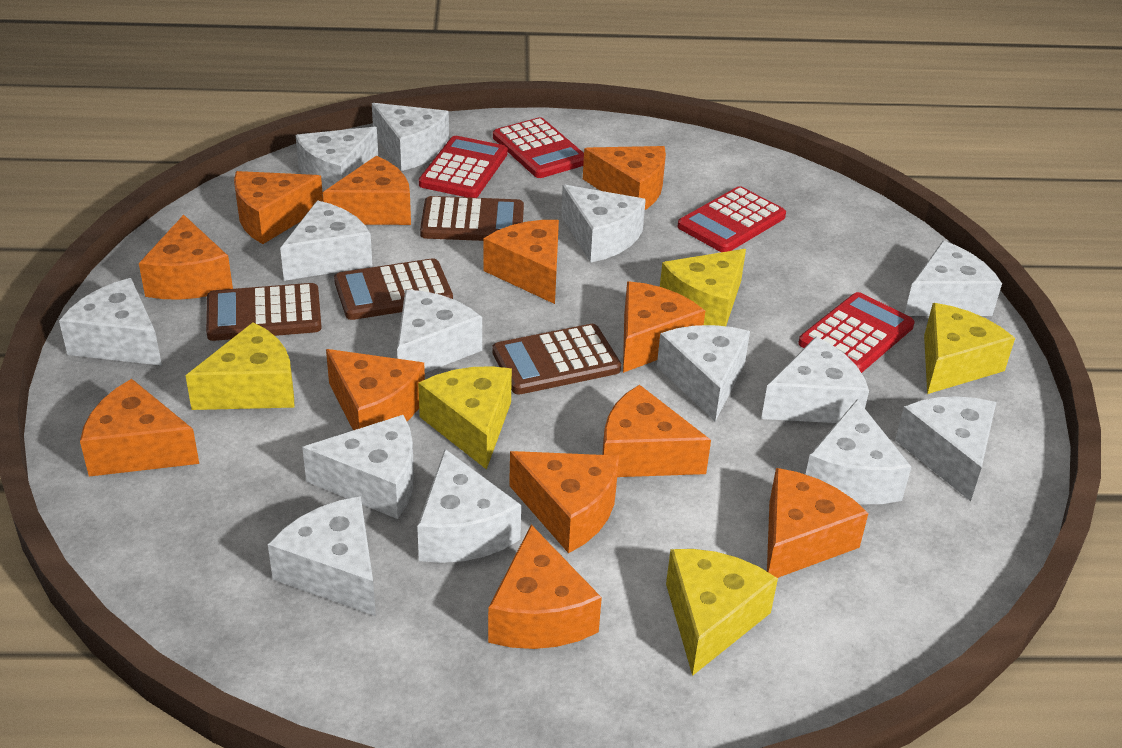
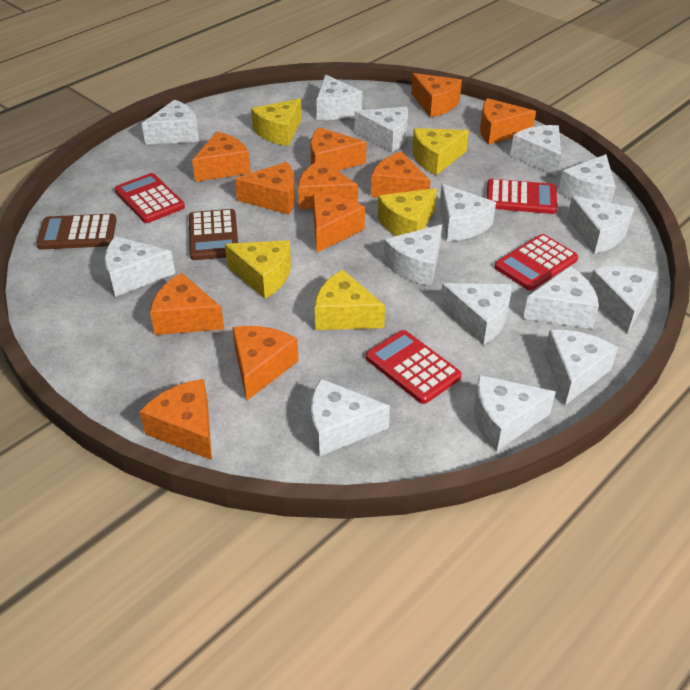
brown calculator: 4 -> 2
orange cheese: 12 -> 11
white cheese: 14 -> 15

